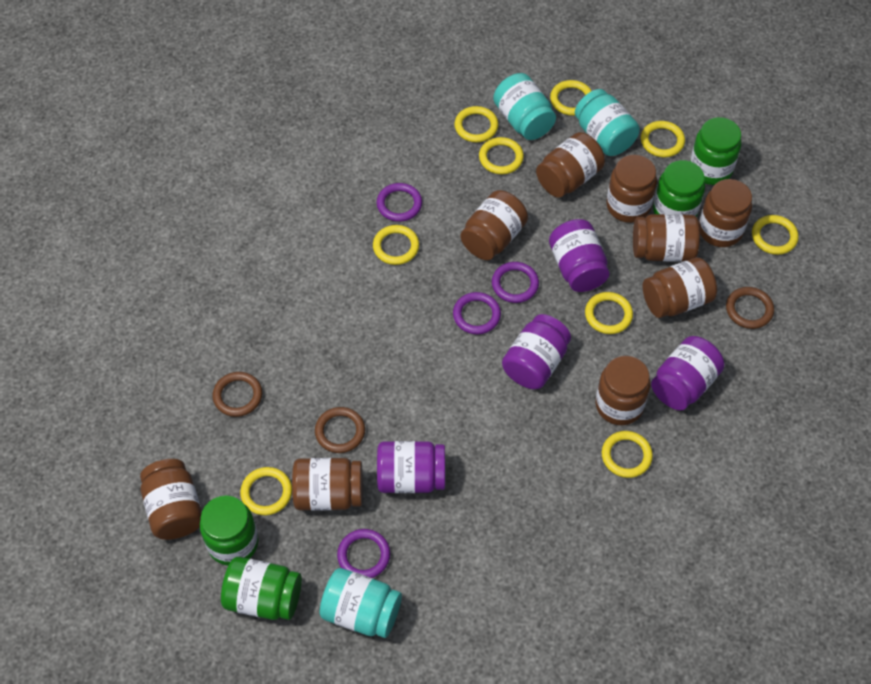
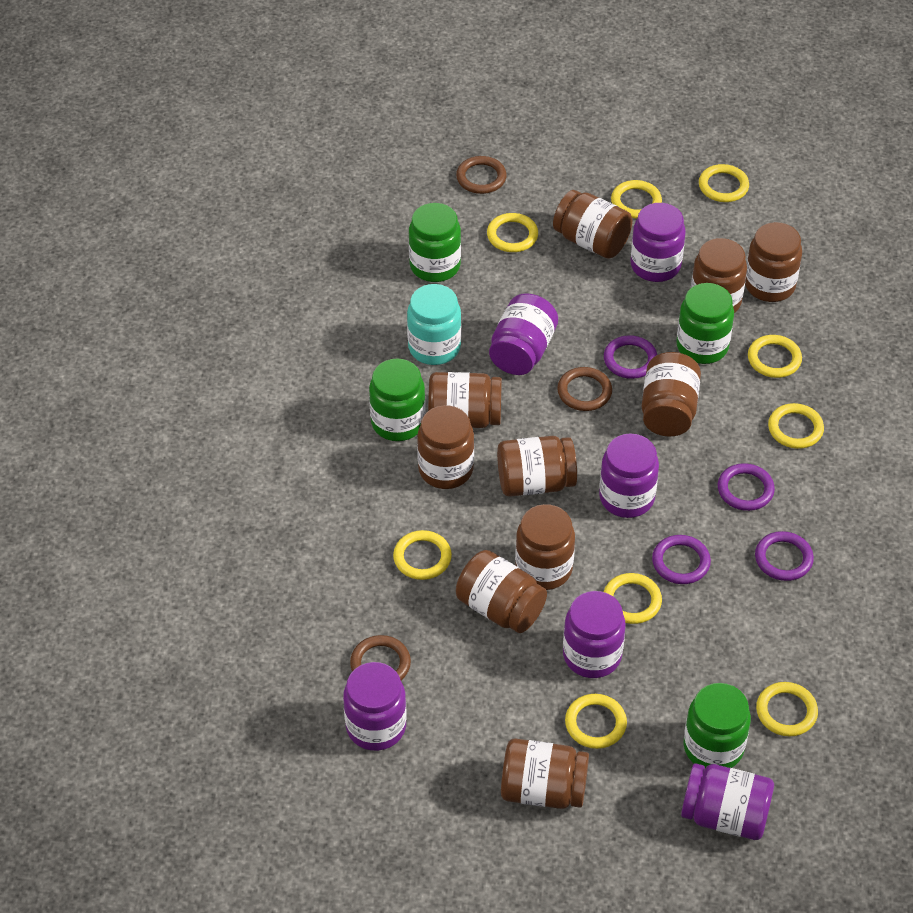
brown jar: 9 -> 10
purple jar: 4 -> 6
turquoise jar: 3 -> 1

